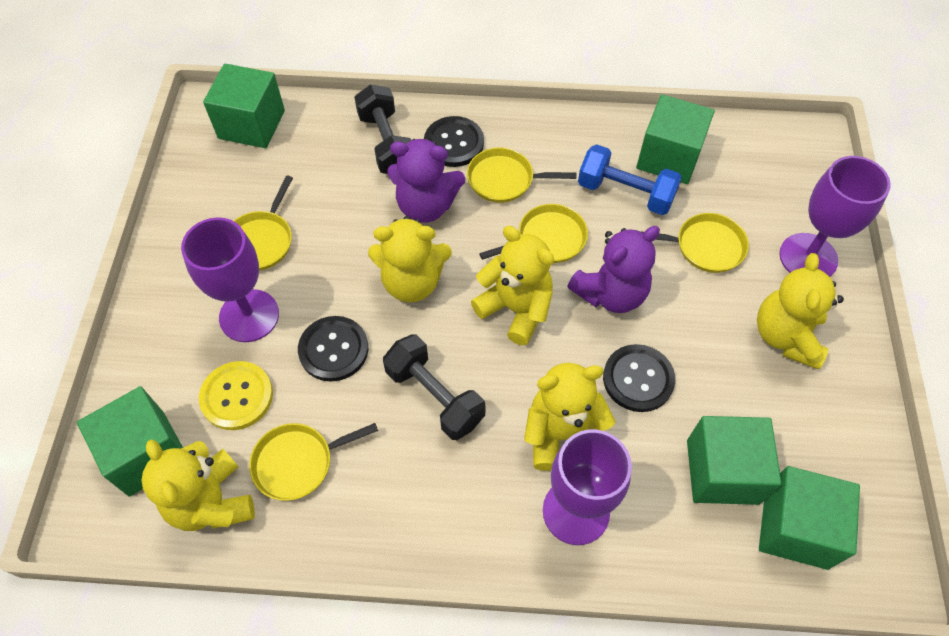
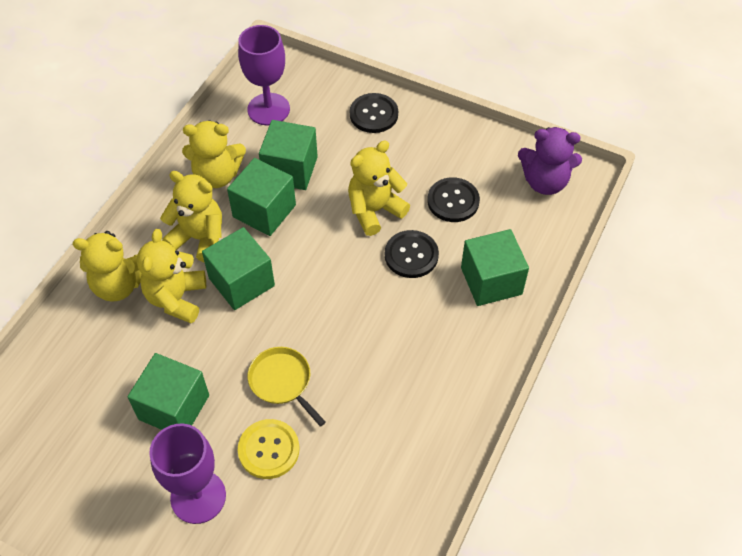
black dumbbell: 2 -> 0
blue dumbbell: 1 -> 0
purple goblet: 3 -> 2
purple teddy bear: 2 -> 1
yellow pan: 5 -> 1

